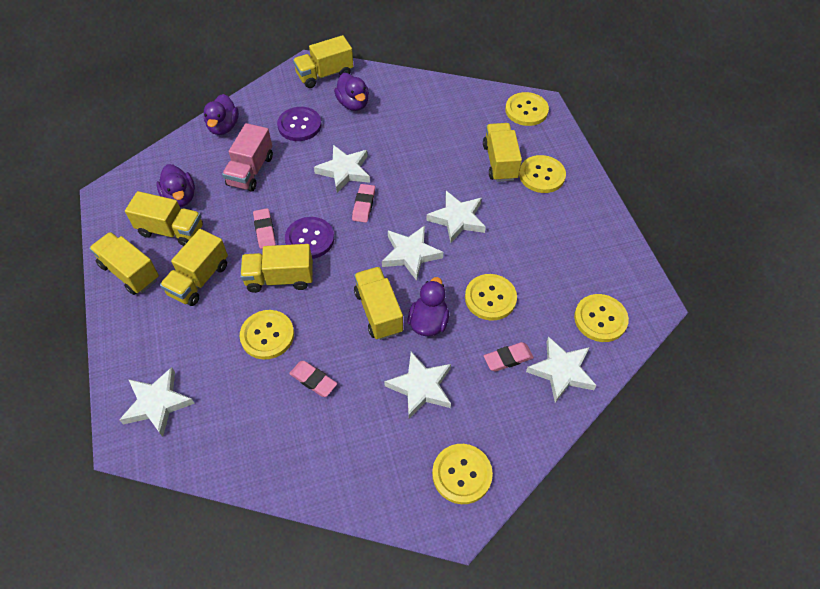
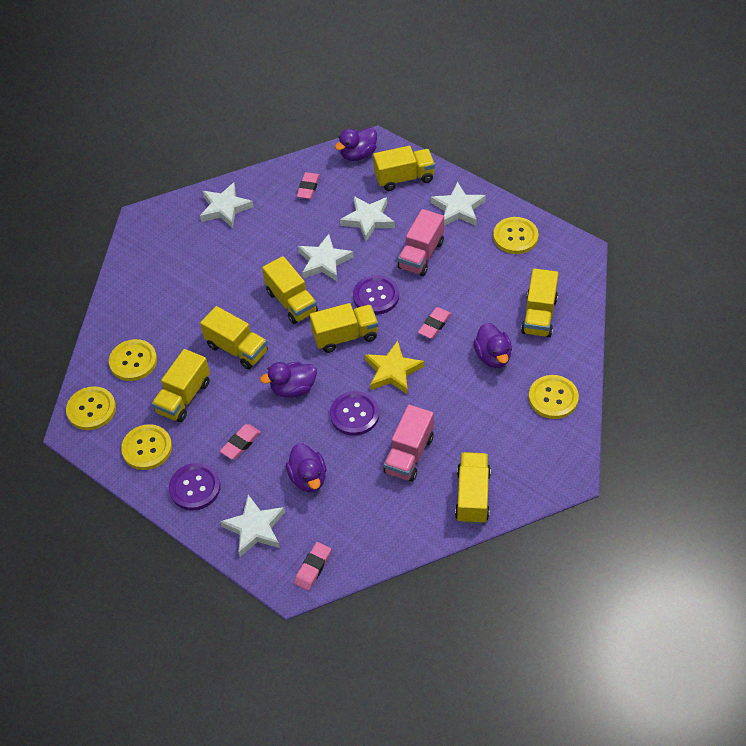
pink truck: 1 -> 2
purple button: 2 -> 3
white star: 6 -> 5
yellow button: 6 -> 5
yellow star: 0 -> 1

